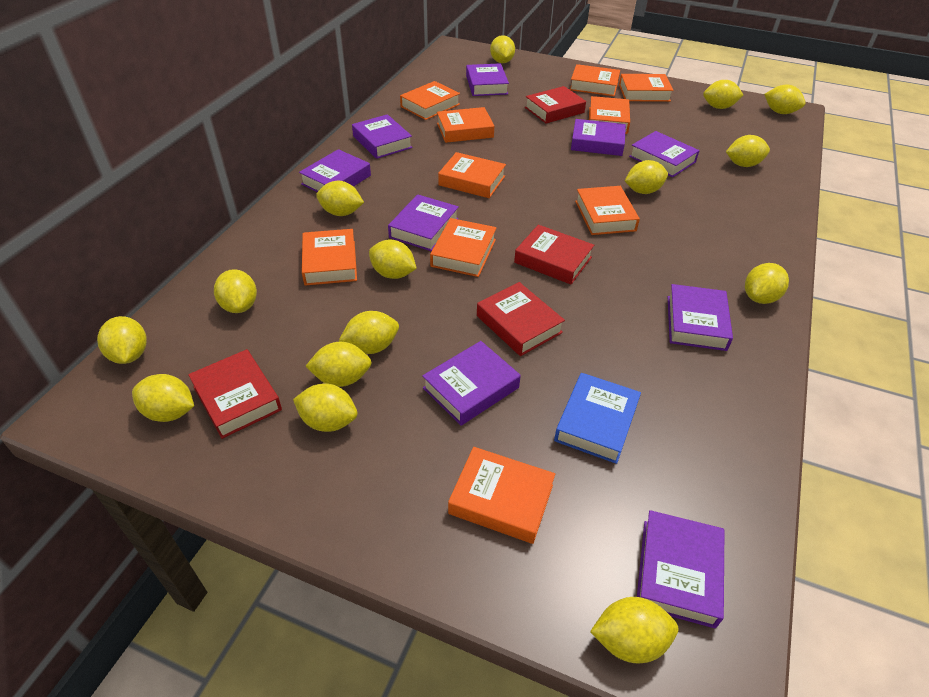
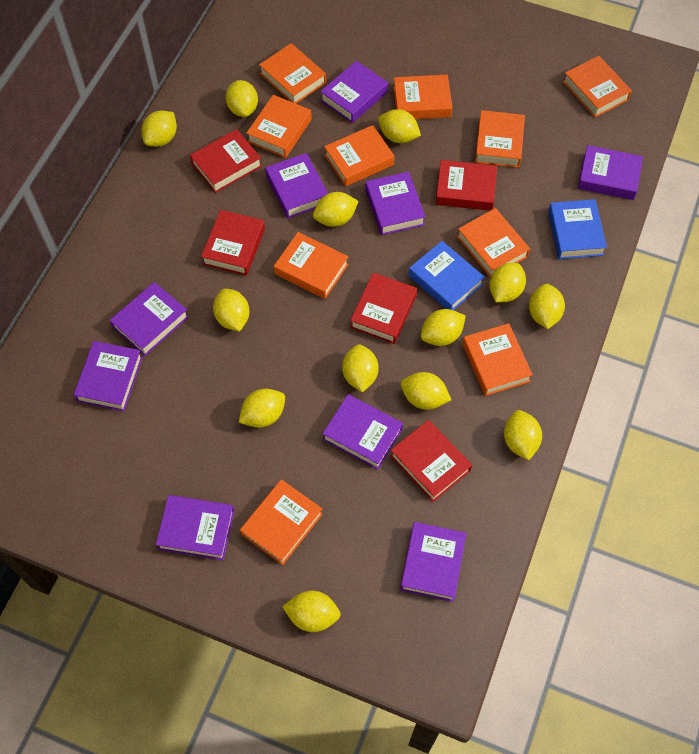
blue book: 1 -> 2
red book: 4 -> 5
yellow lemon: 15 -> 13

